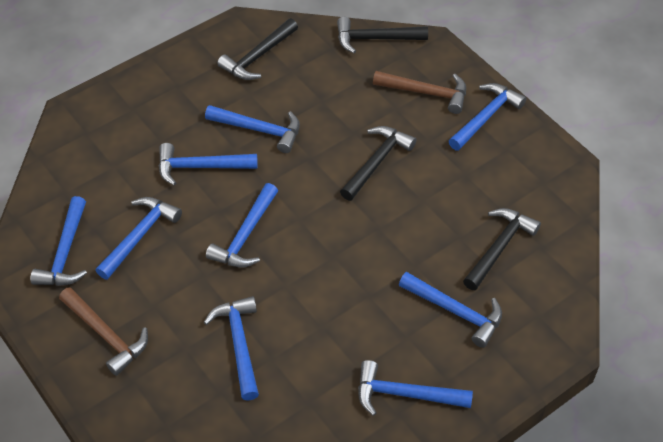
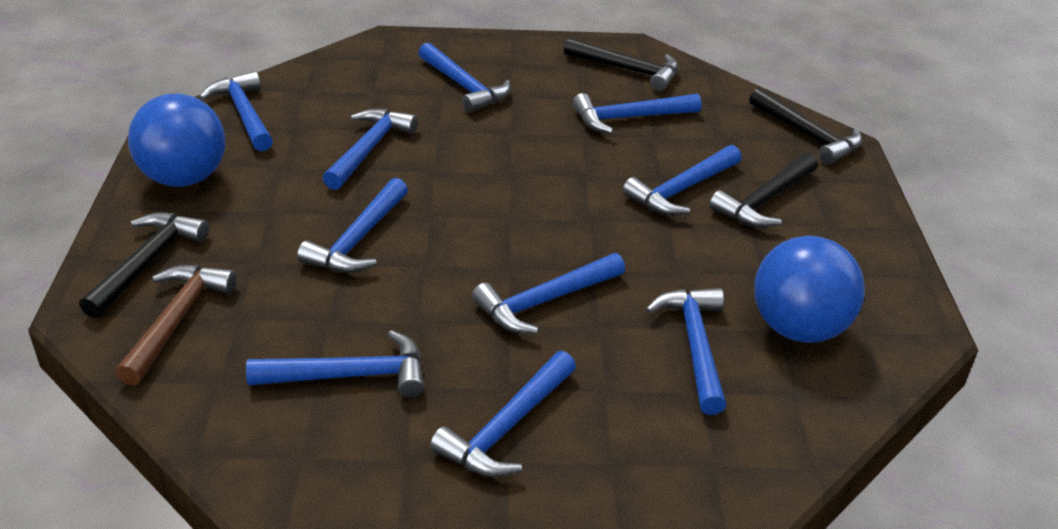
blue ball: 0 -> 2
blue hammer: 9 -> 10
brown hammer: 2 -> 1

